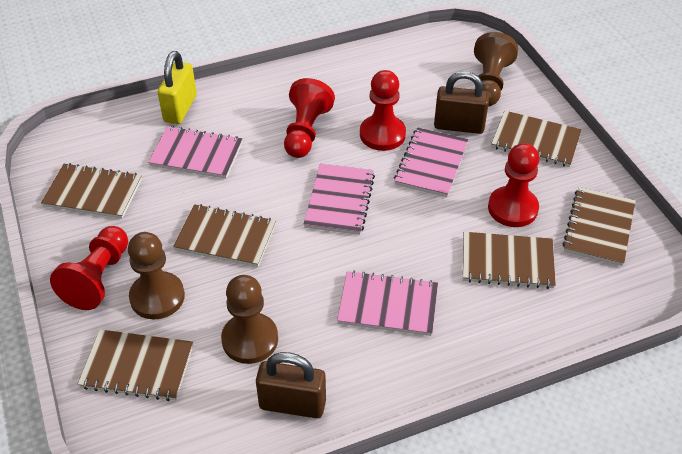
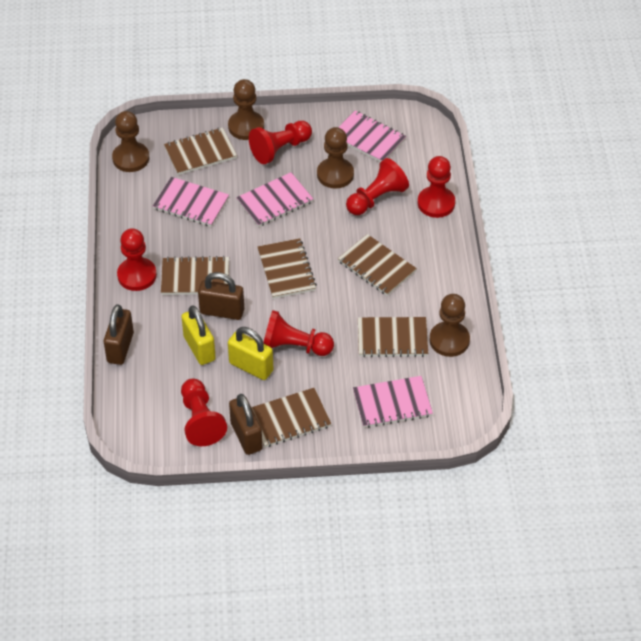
brown padlock: 2 -> 3
brown pawn: 3 -> 4
red pawn: 4 -> 6
yellow padlock: 1 -> 2

